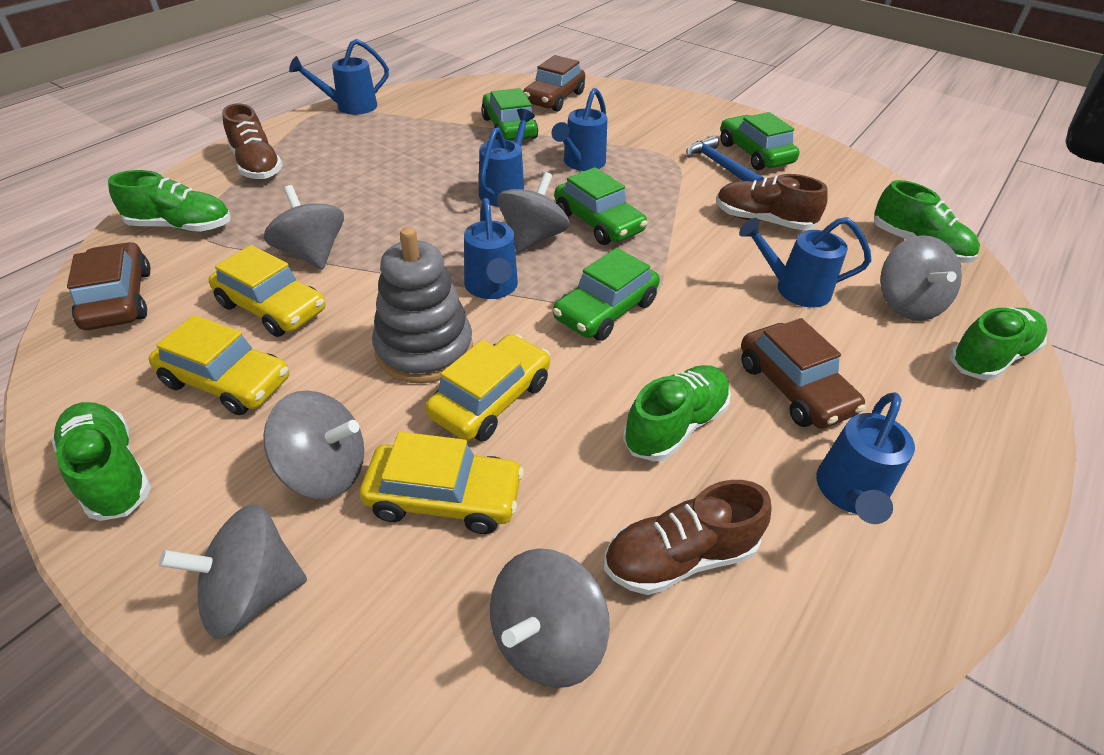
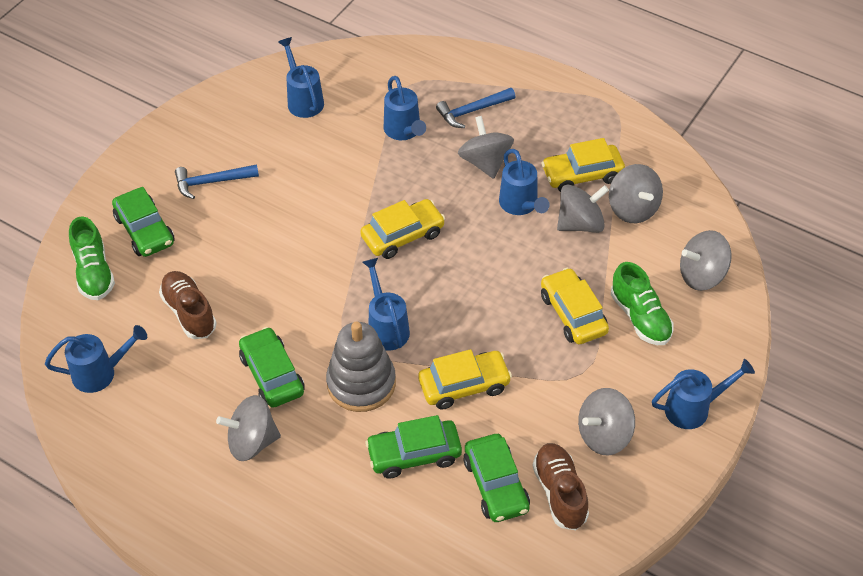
blue hammer: 1 -> 2
brown car: 3 -> 0
brown shoe: 3 -> 2
green shoe: 5 -> 2

